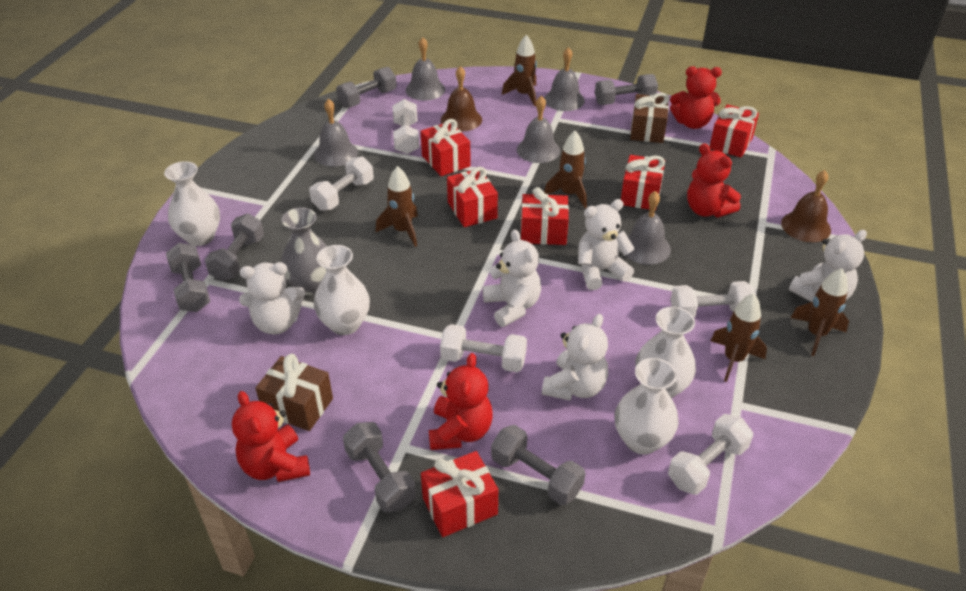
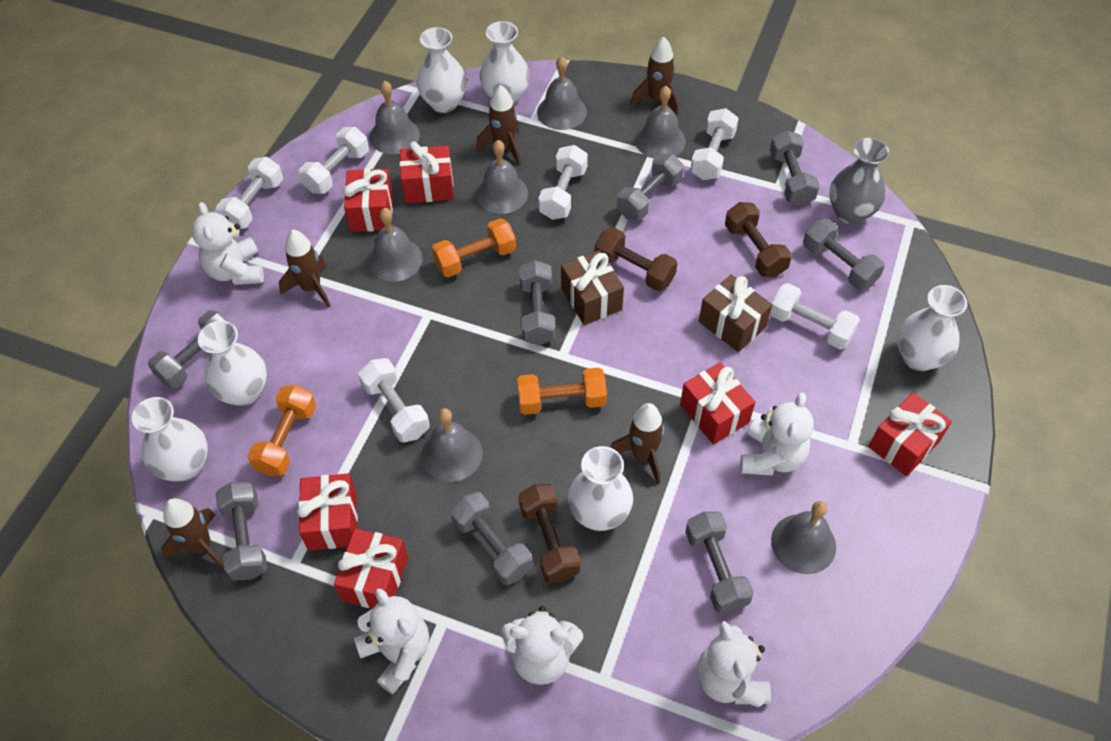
brown bell: 2 -> 0
brown dumbbell: 0 -> 3
grey bell: 5 -> 7
grey dumbbell: 6 -> 8
orange dumbbell: 0 -> 3
red teddy bear: 4 -> 0
white dumbbell: 5 -> 6
white vase: 4 -> 6

